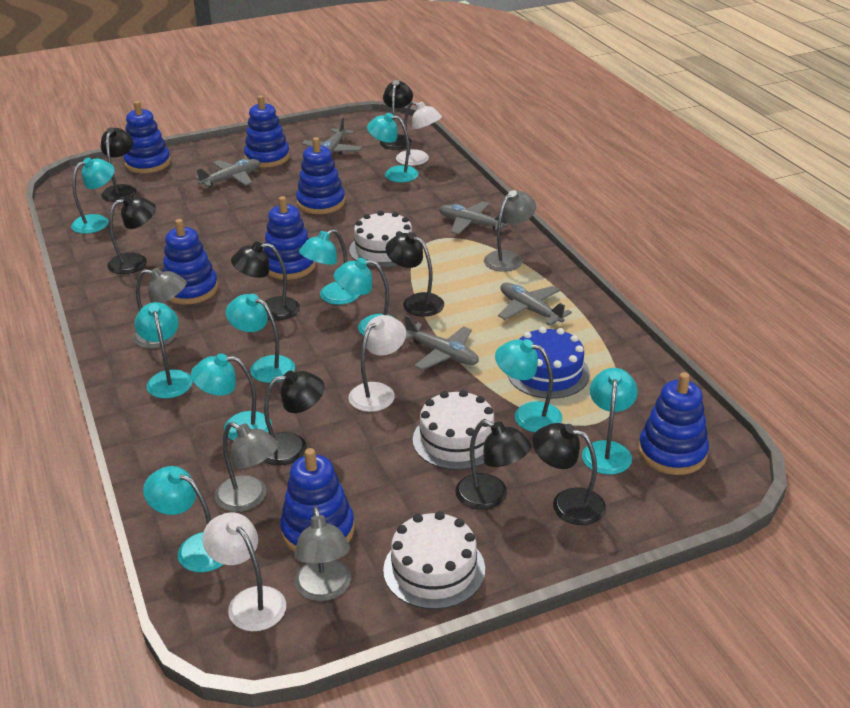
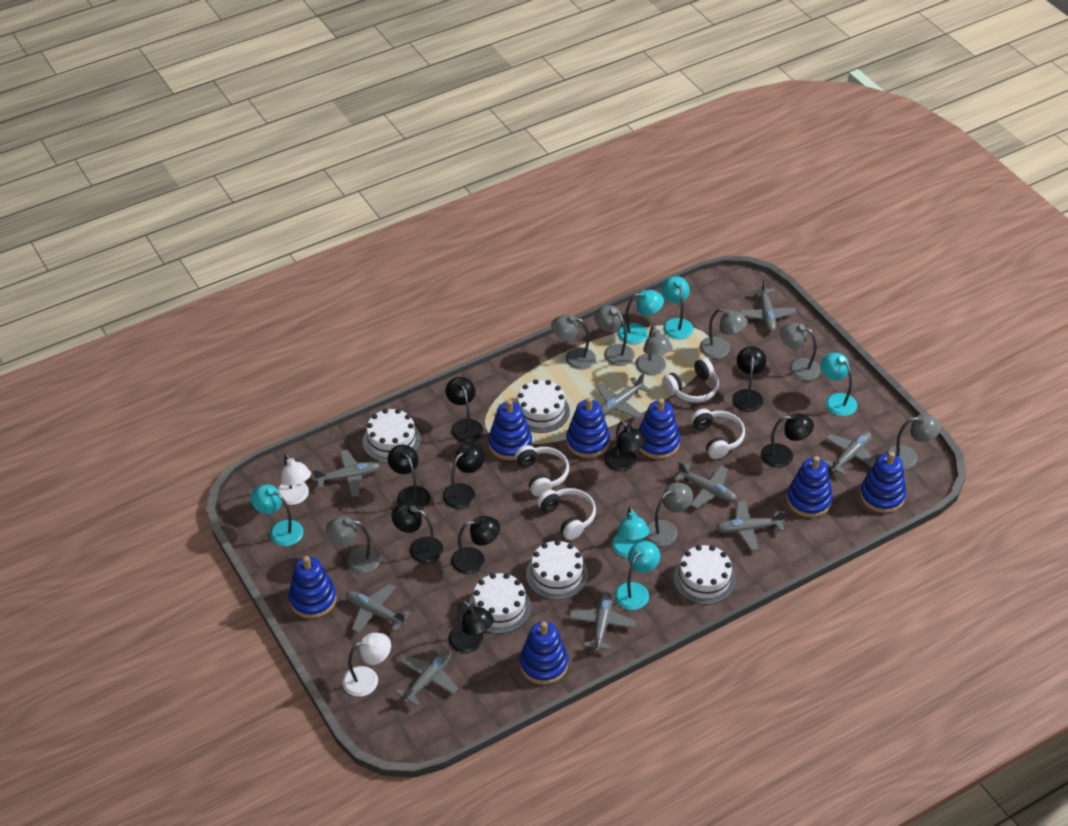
black lamp: 8 -> 9
blue cake: 1 -> 0
grey lamp: 4 -> 8
grey plane: 5 -> 9
turquoise lamp: 10 -> 6
white cake: 3 -> 5
white headphones: 0 -> 4
white lamp: 3 -> 2

